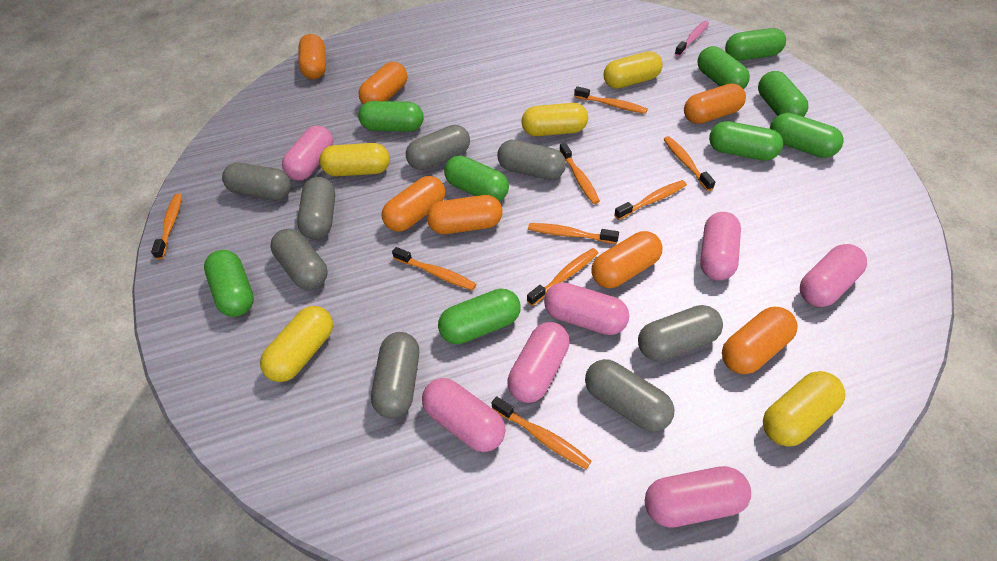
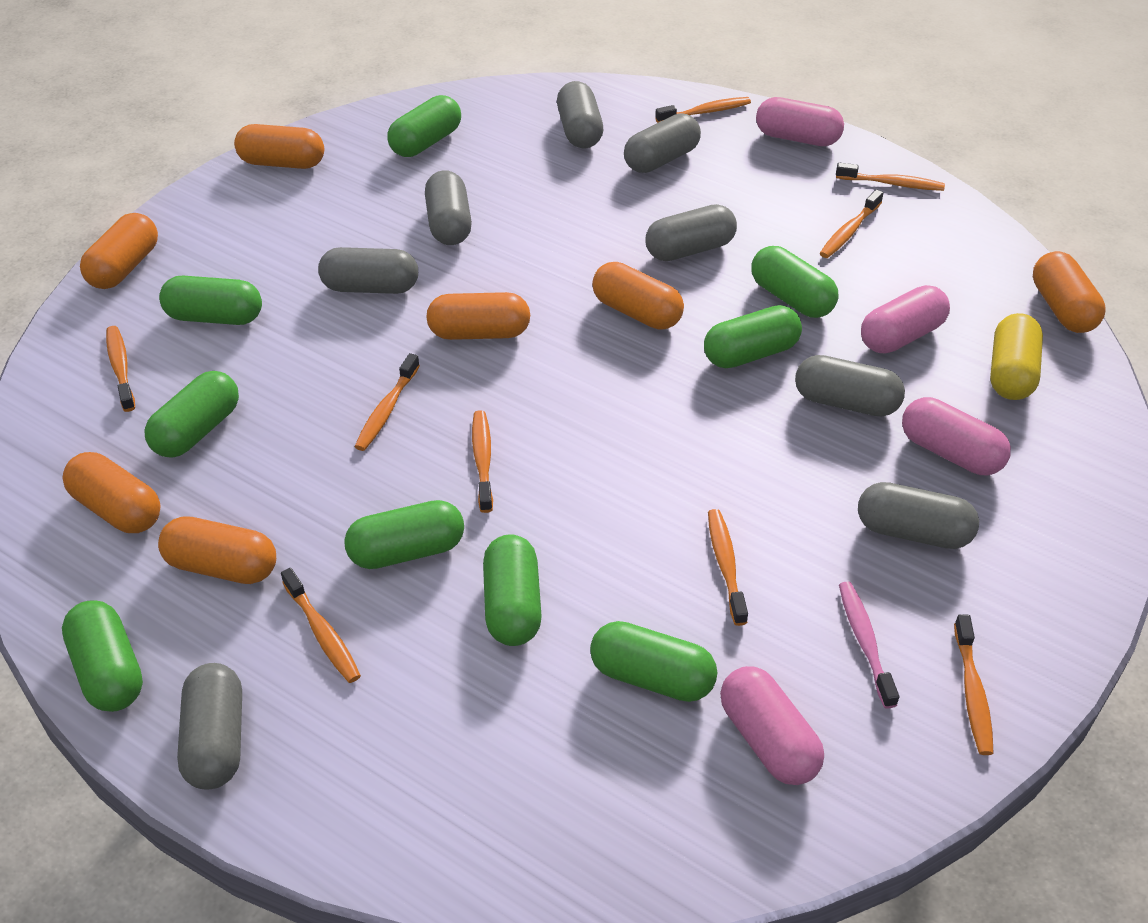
pink capsule: 7 -> 4
yellow capsule: 5 -> 1

